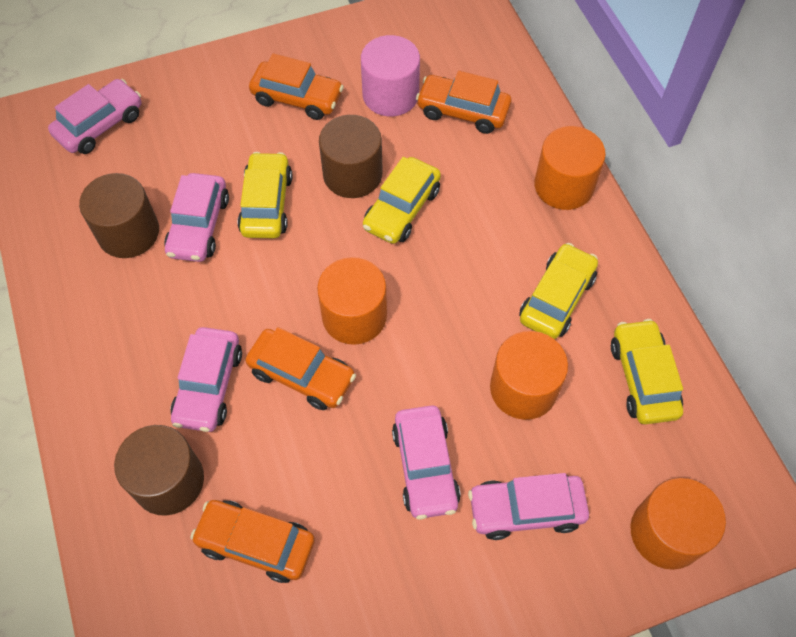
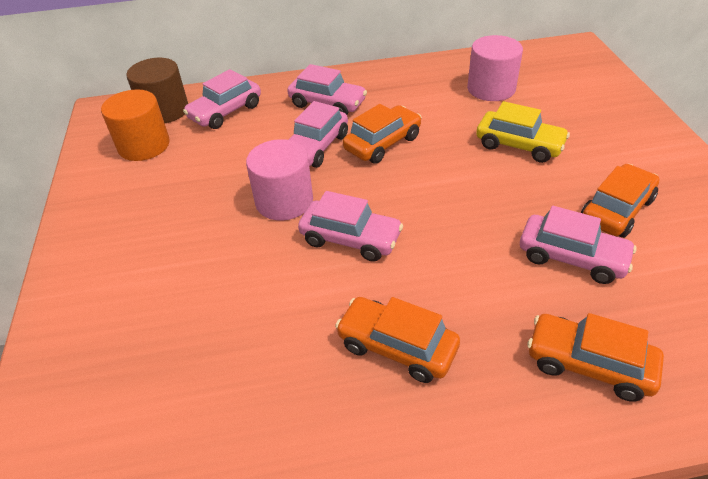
brown cylinder: 3 -> 1
orange cylinder: 4 -> 1
pink cylinder: 1 -> 2
yellow car: 4 -> 1

